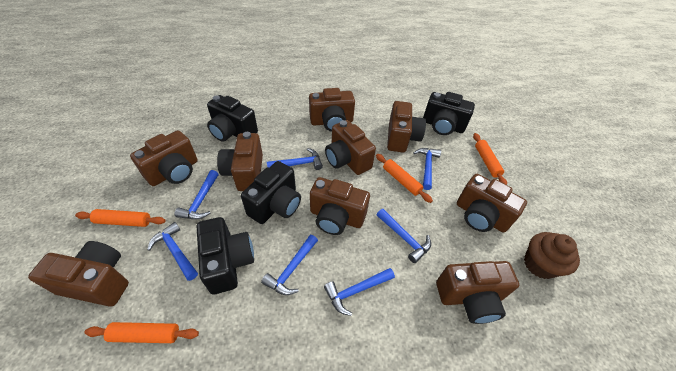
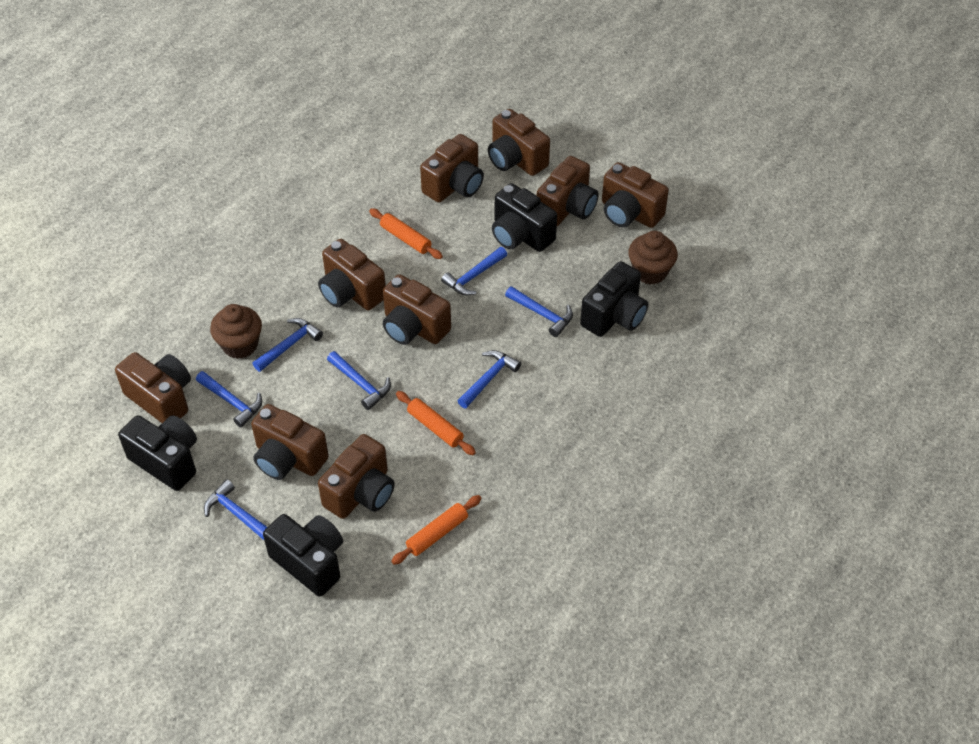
brown cupcake: 1 -> 2
orange rolling pin: 4 -> 3

